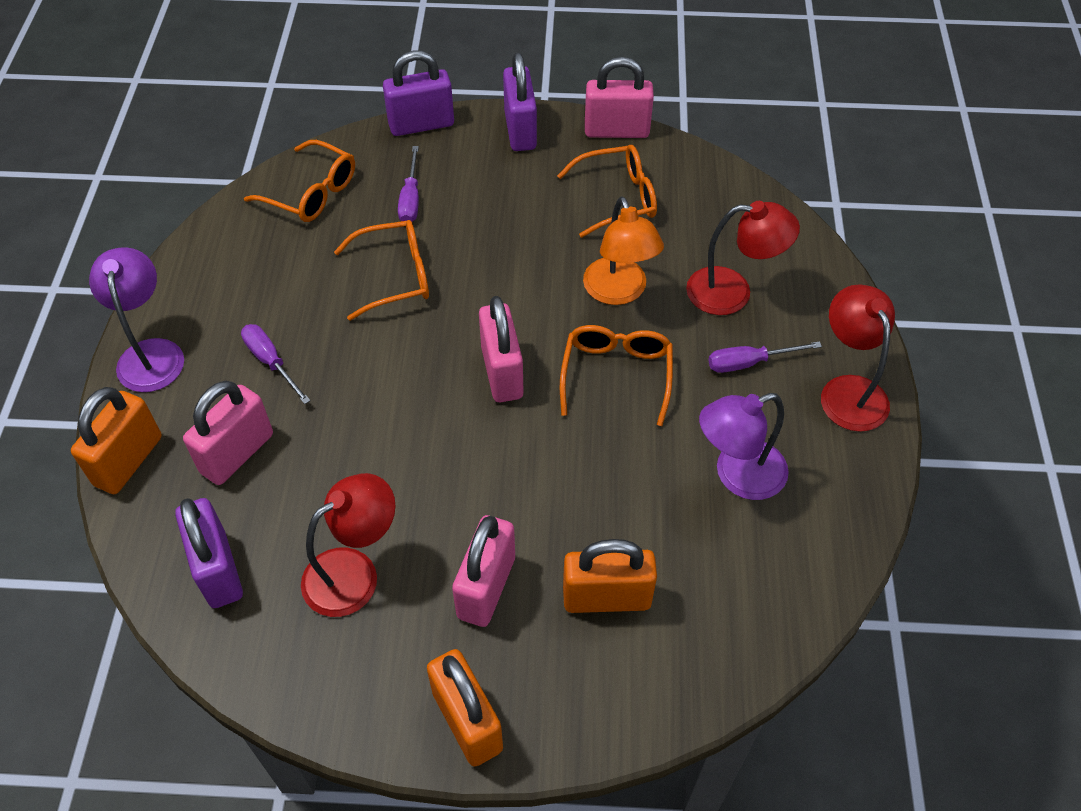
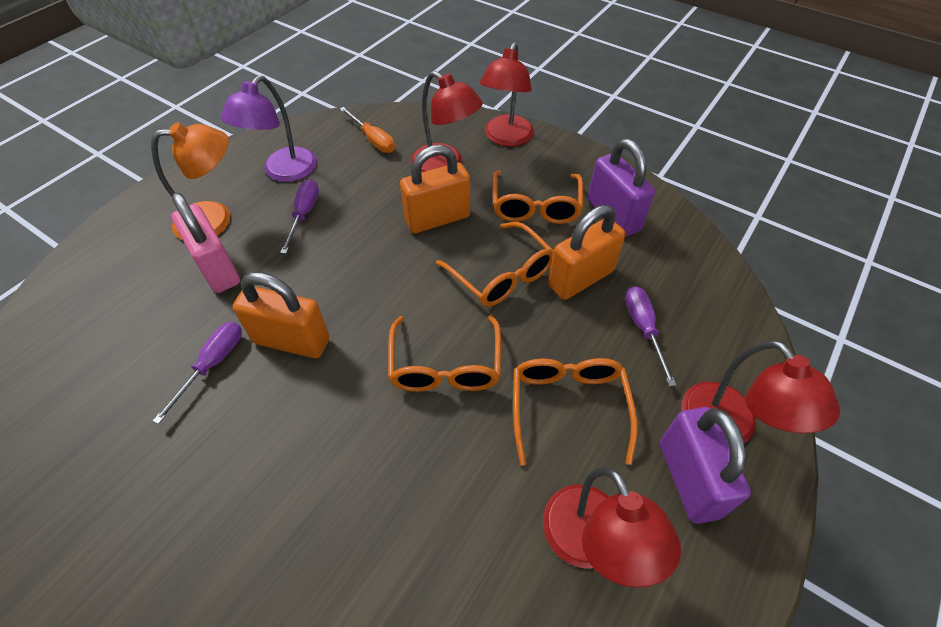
orange screwdriver: 0 -> 1
pink padlock: 4 -> 1
purple lamp: 2 -> 1
purple padlock: 3 -> 2
red lamp: 3 -> 4

